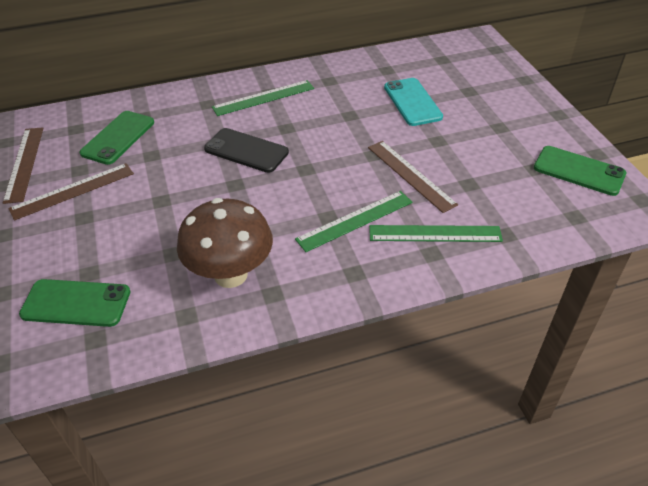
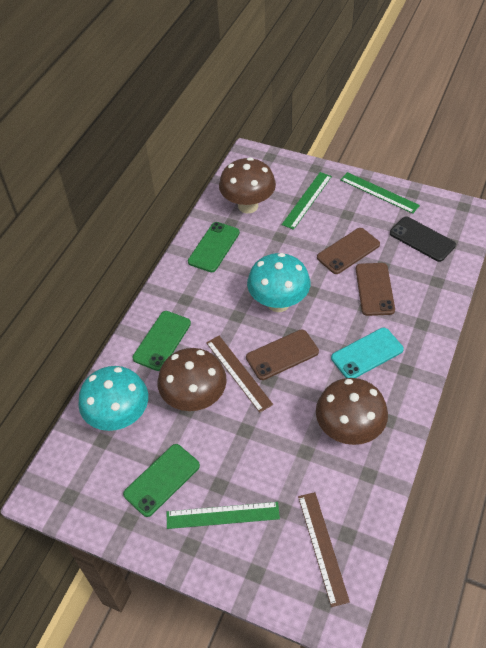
brown mushroom: 1 -> 3
brown phone: 0 -> 3
brown ruler: 3 -> 2
turquoise mushroom: 0 -> 2

